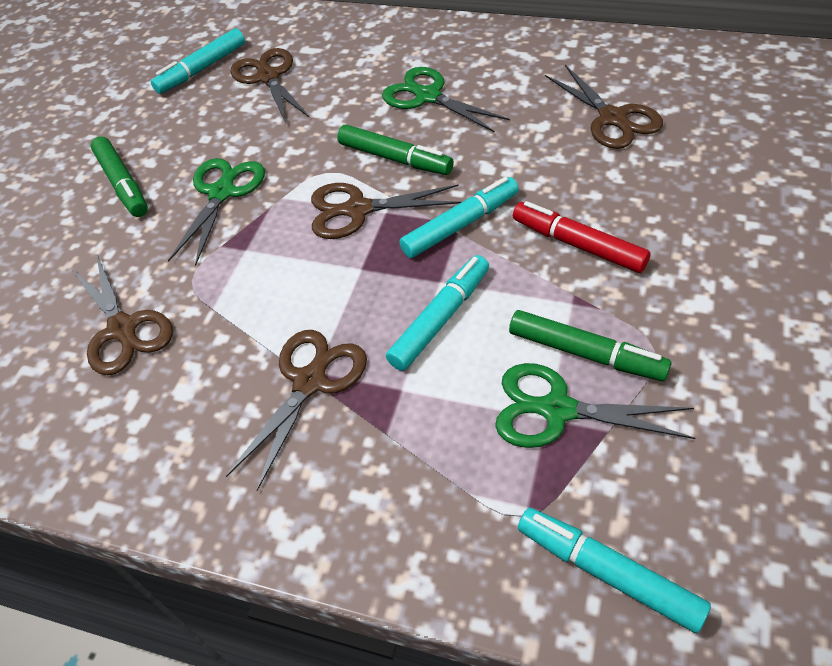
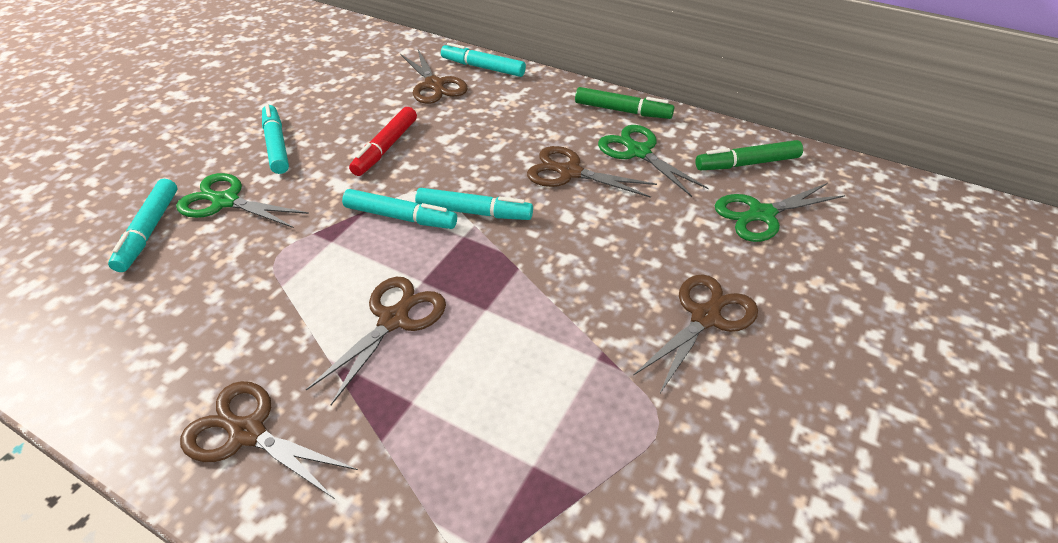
green marker: 3 -> 2
turquoise marker: 4 -> 5

